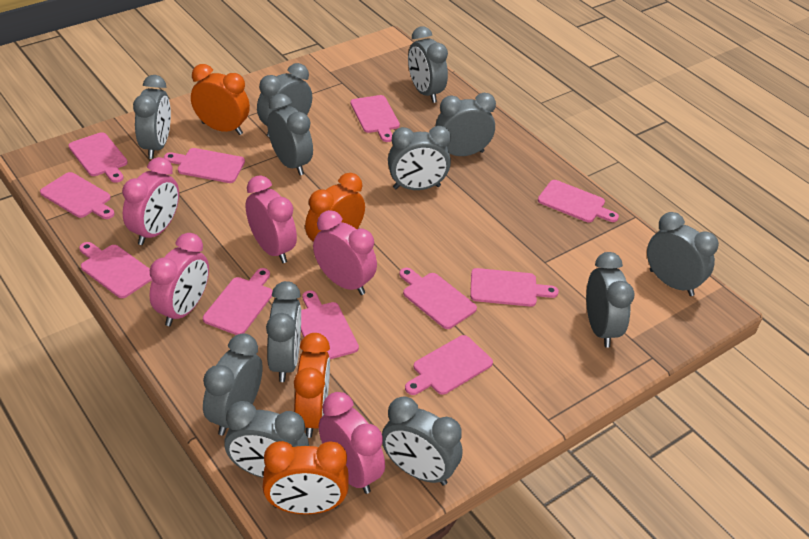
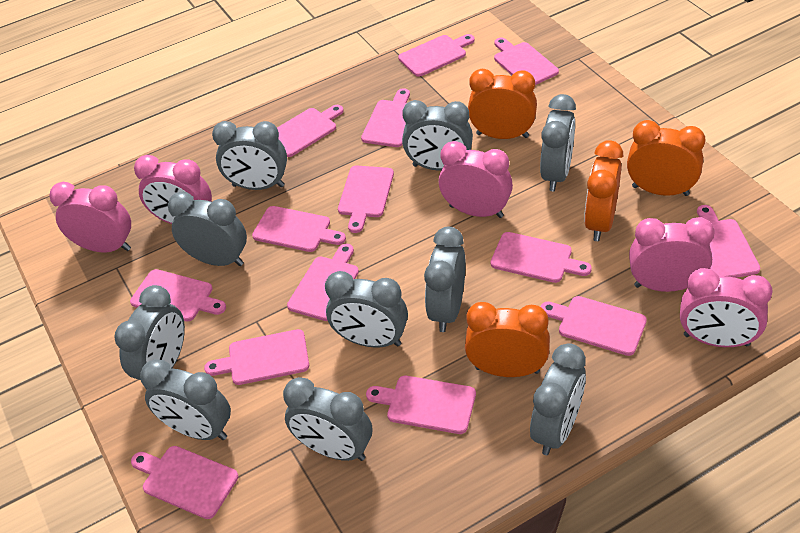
grey clock: 12 -> 10
pink cutting board: 11 -> 14

